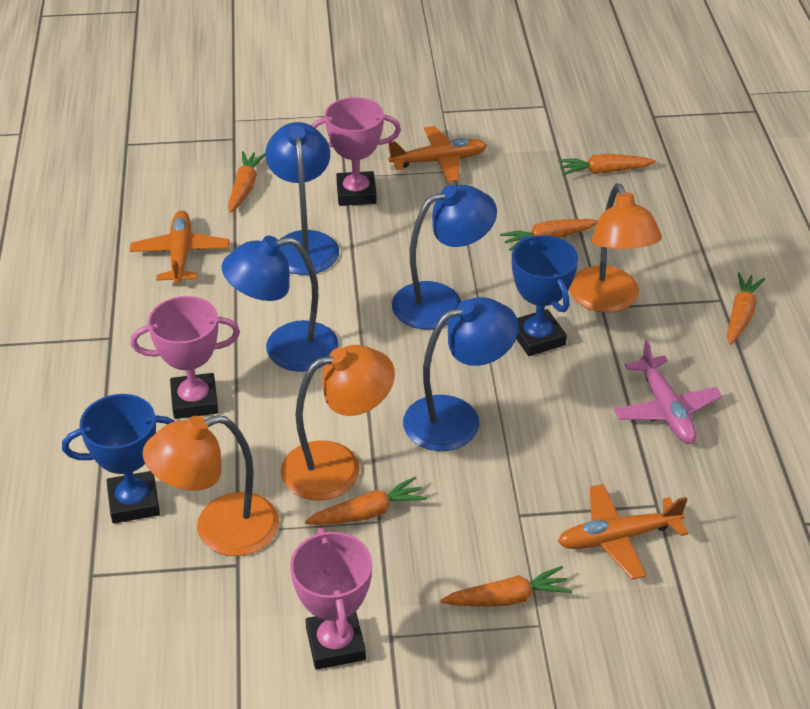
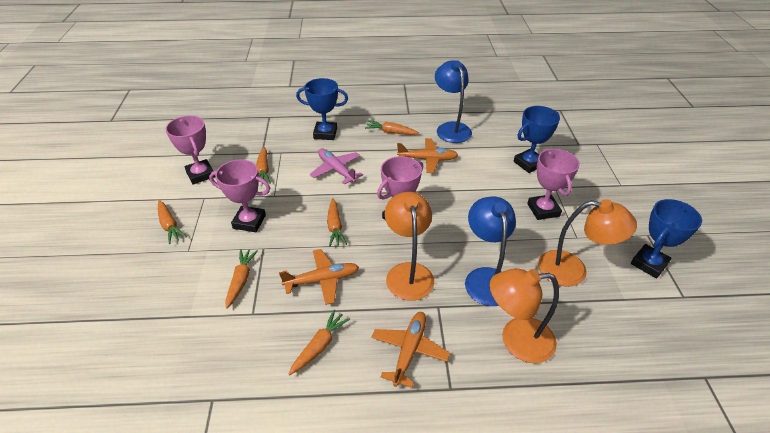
blue lamp: 4 -> 2
blue trophy: 2 -> 3
pink trophy: 3 -> 4

